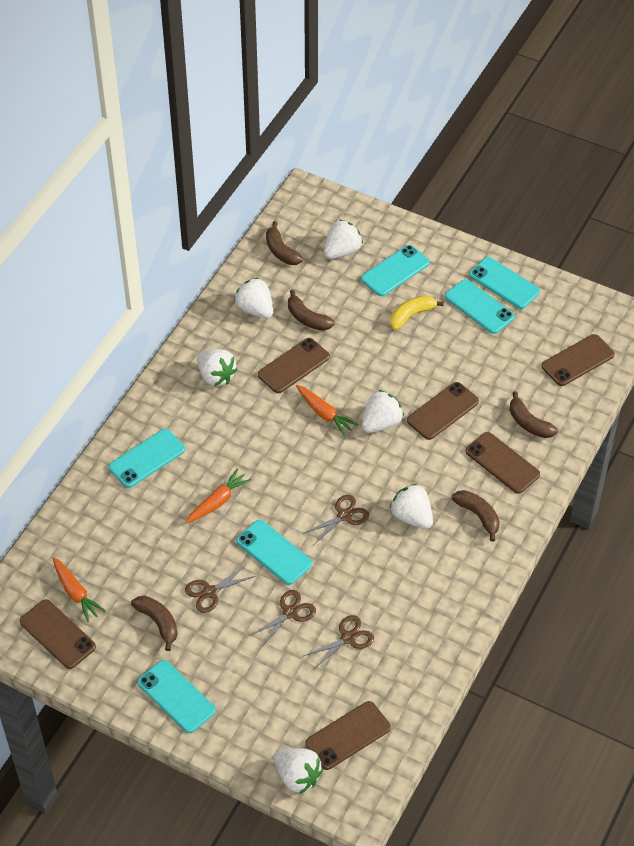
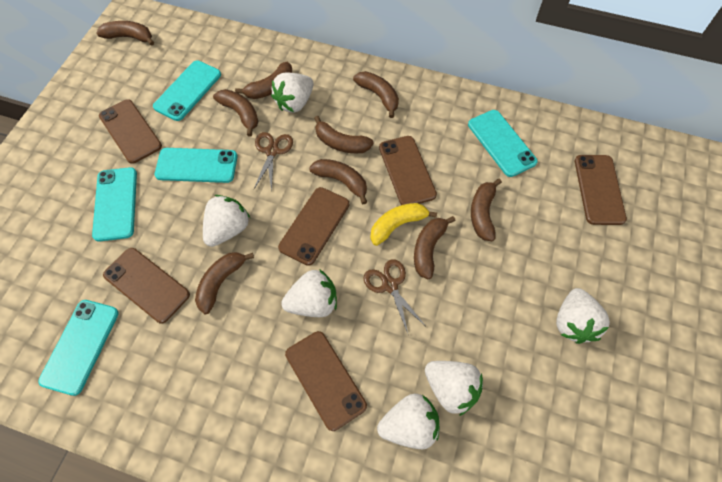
brown banana: 5 -> 9
brown scissors: 4 -> 2
orange carrot: 3 -> 0
turquoise phone: 6 -> 5

